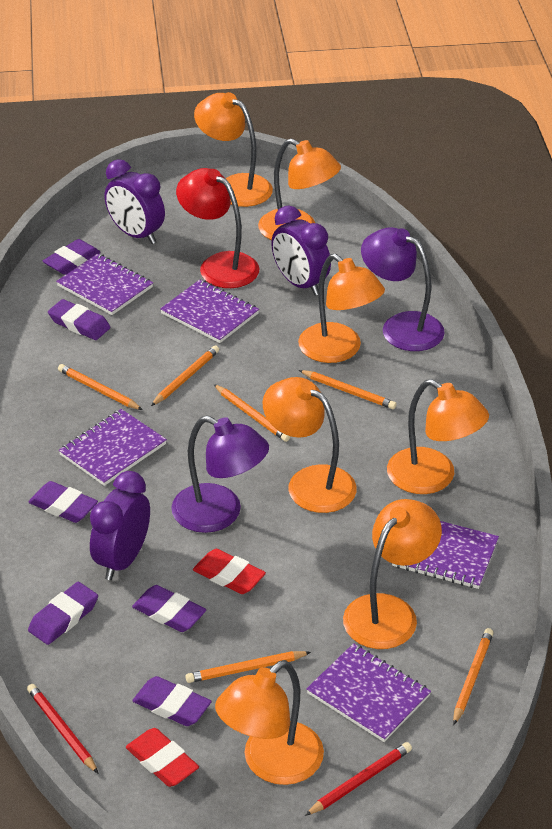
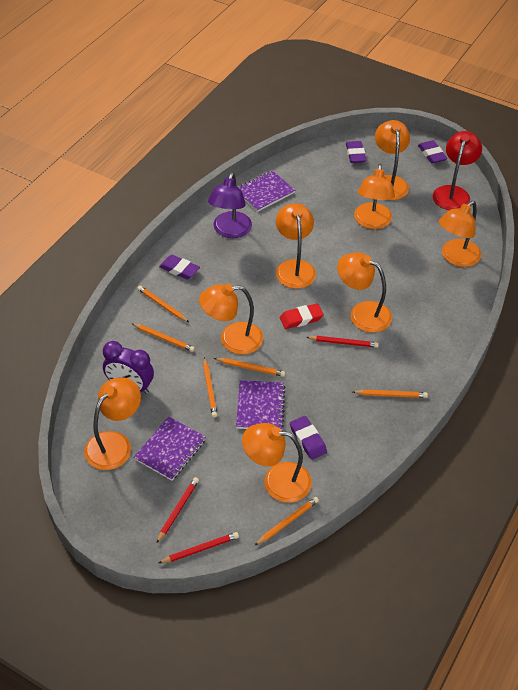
orange lamp: 7 -> 8
purple clock: 3 -> 1
purple eraser: 6 -> 4
purple lamp: 2 -> 1
purple notebook: 5 -> 3
red eraser: 2 -> 1
red pencil: 2 -> 3

